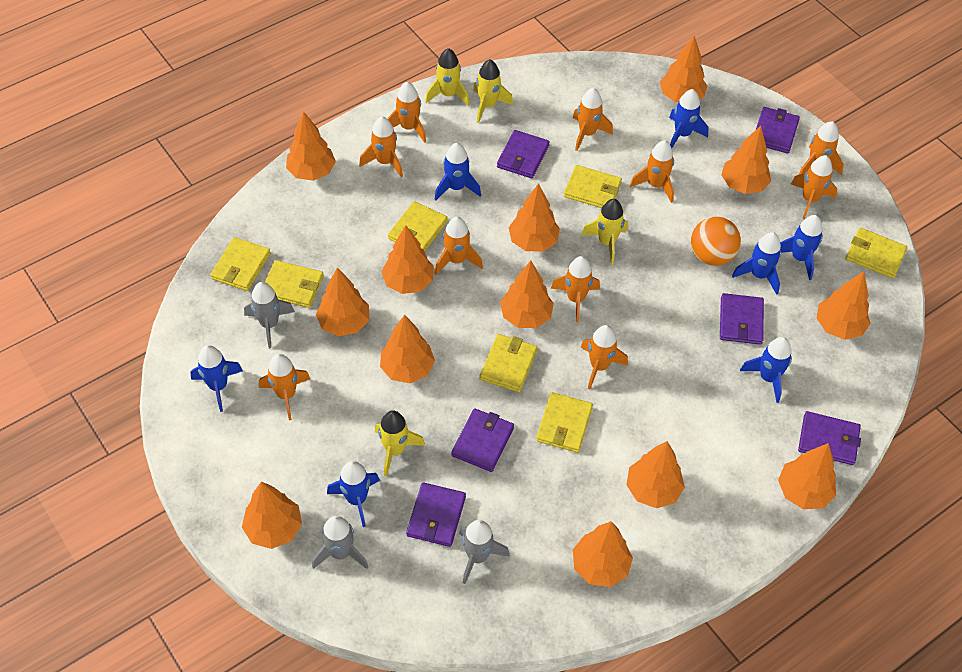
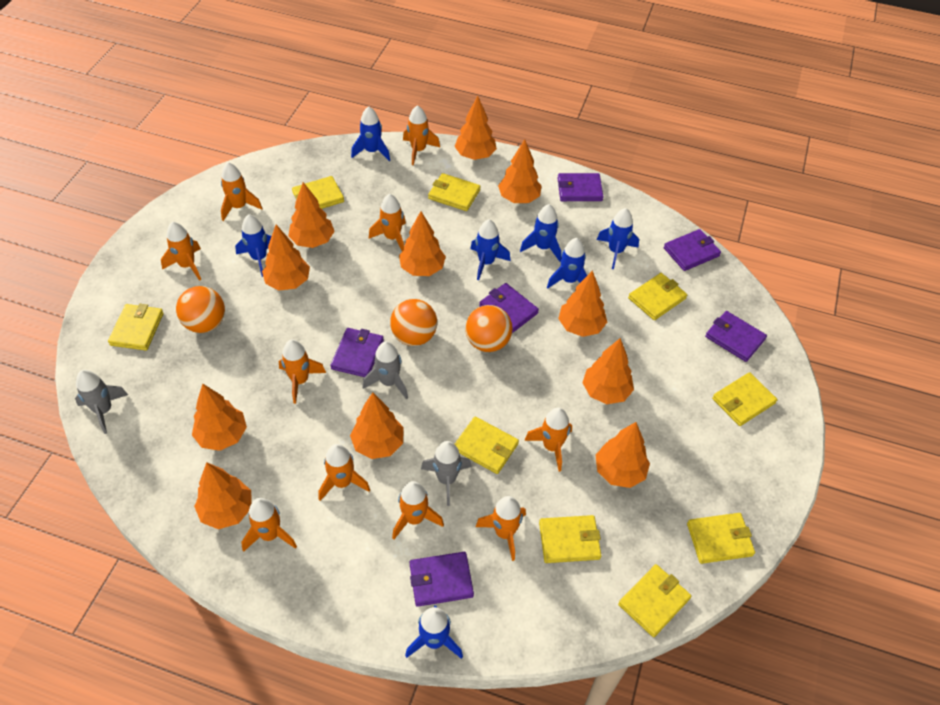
orange ball: 1 -> 3
orange tree: 13 -> 11
yellow rocket: 4 -> 0
yellow wallet: 7 -> 9

